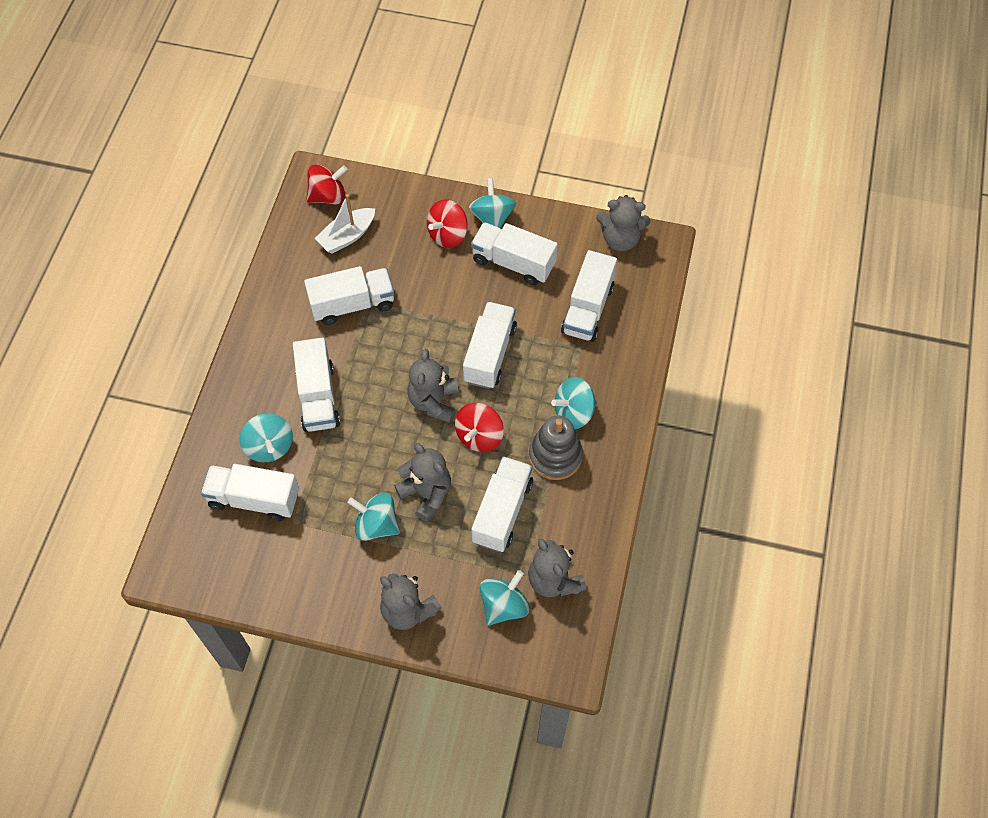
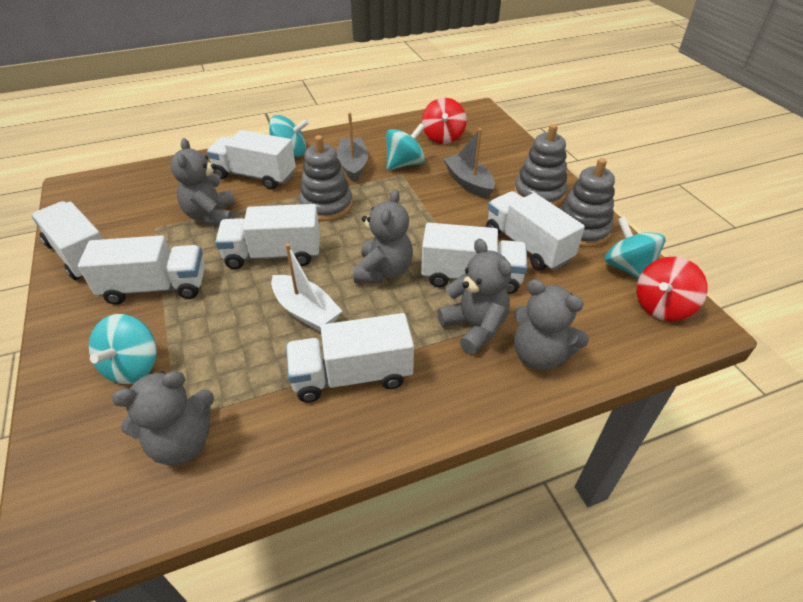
grey boat: 0 -> 2
grey stacking toy: 1 -> 3
red spinning top: 3 -> 2
turquoise spinning top: 5 -> 4

